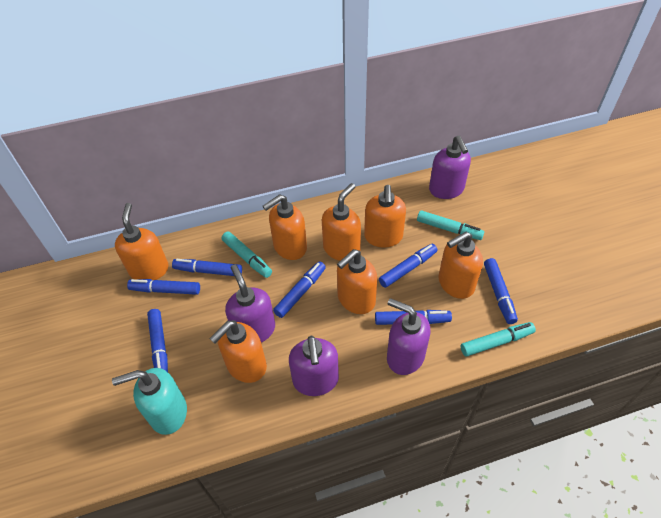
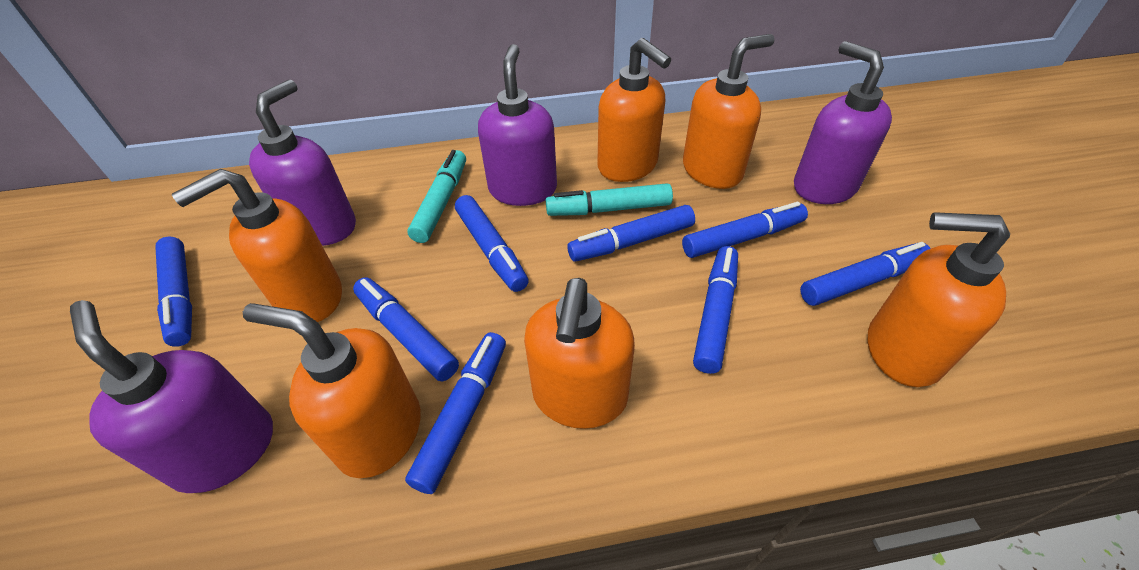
blue marker: 7 -> 8
orange soap dispenser: 7 -> 6
turquoise marker: 3 -> 2
turquoise soap dispenser: 1 -> 0

